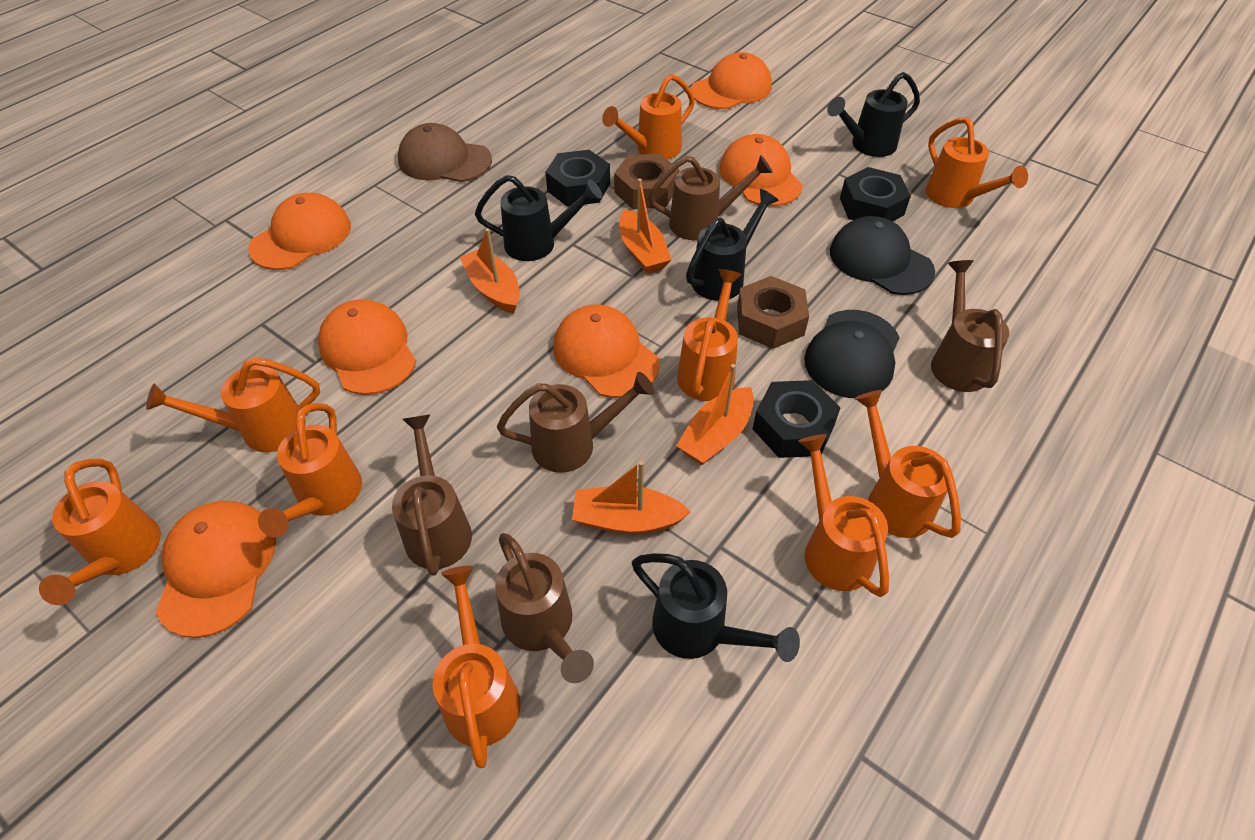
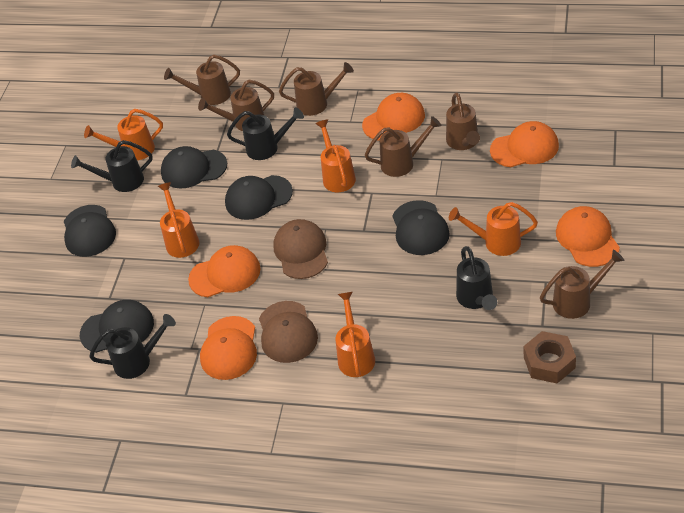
black cap: 2 -> 5
black nut: 3 -> 0
brown cap: 1 -> 2
brown nut: 2 -> 1
brown watering can: 5 -> 6
orange boat: 4 -> 0
orange cap: 6 -> 5
orange watering can: 9 -> 5

